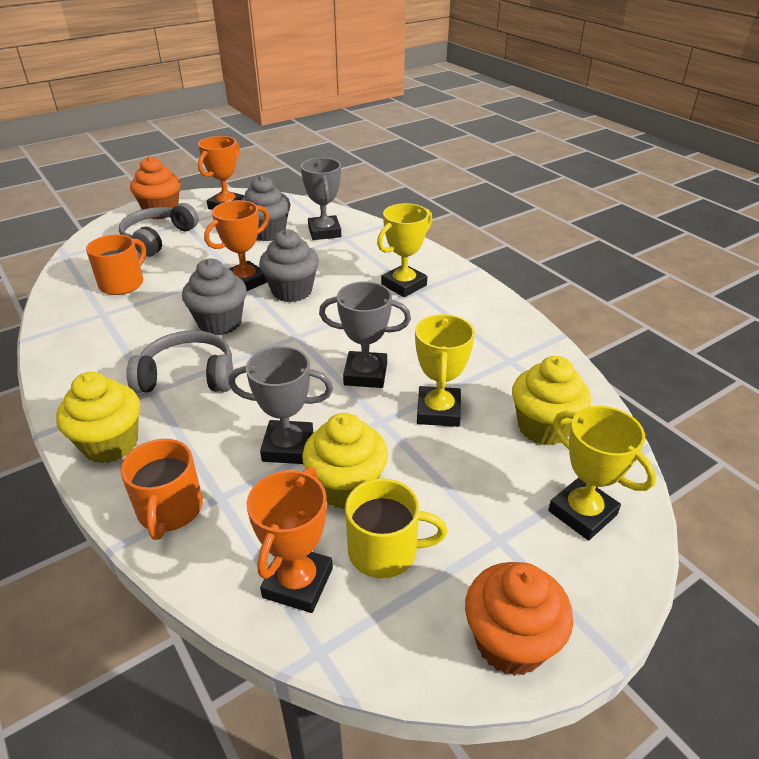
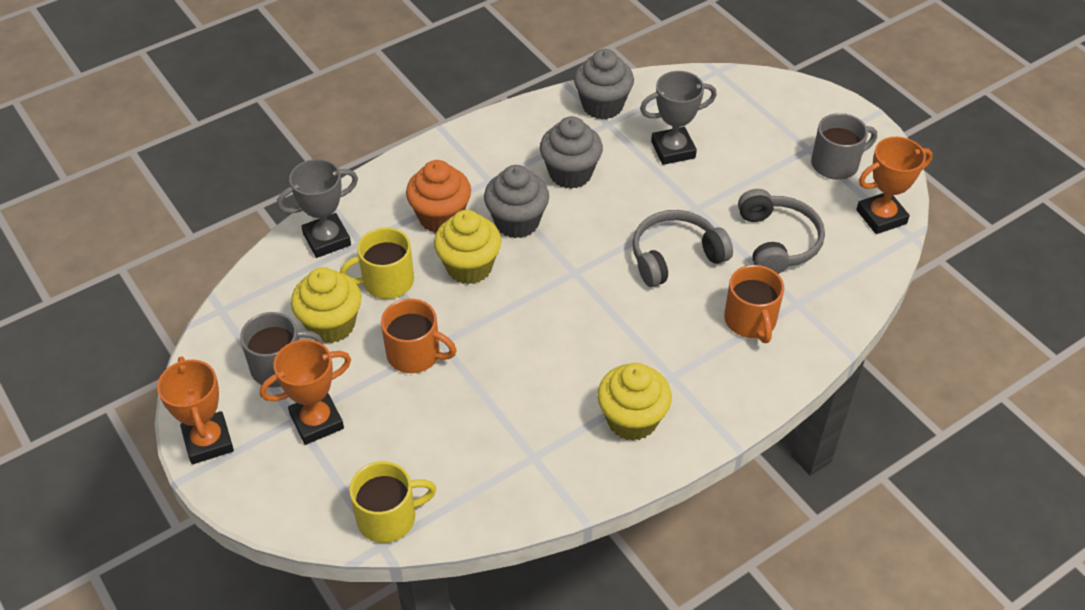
grey mug: 0 -> 2
grey trophy: 3 -> 2
orange cupcake: 2 -> 1
yellow mug: 1 -> 2
yellow trophy: 3 -> 0

